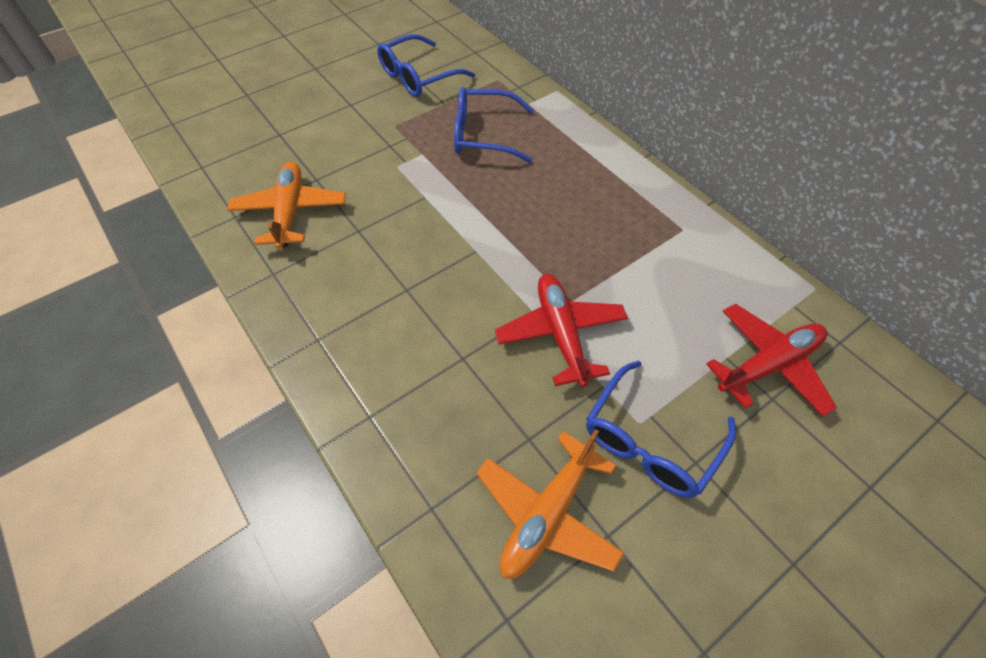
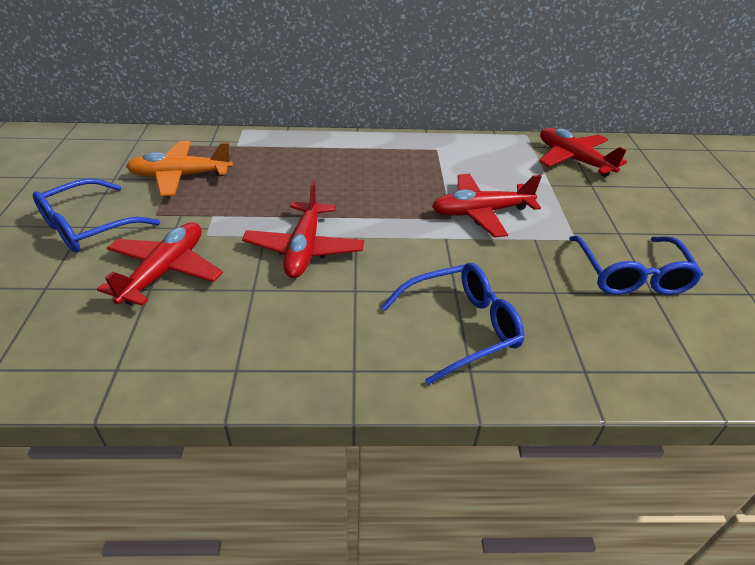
orange plane: 2 -> 1
red plane: 2 -> 4

